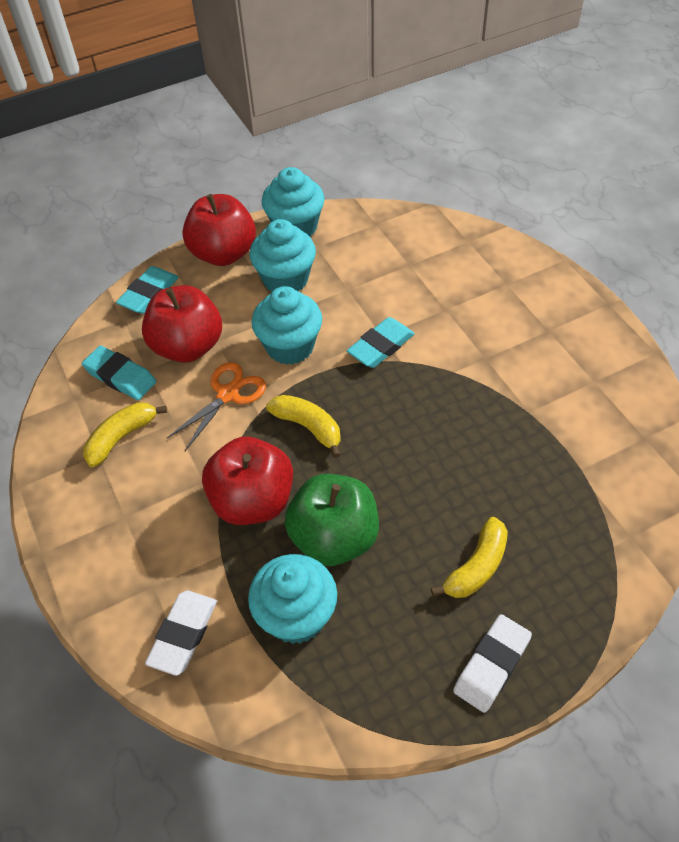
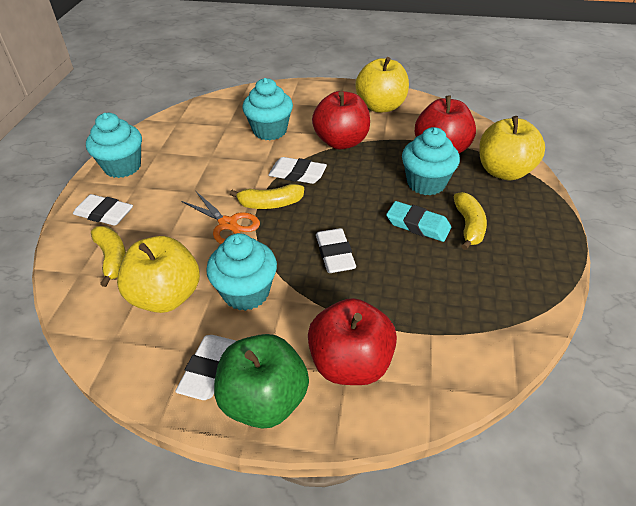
turquoise eraser: 3 -> 1
white eraser: 2 -> 4
yellow apple: 0 -> 3

